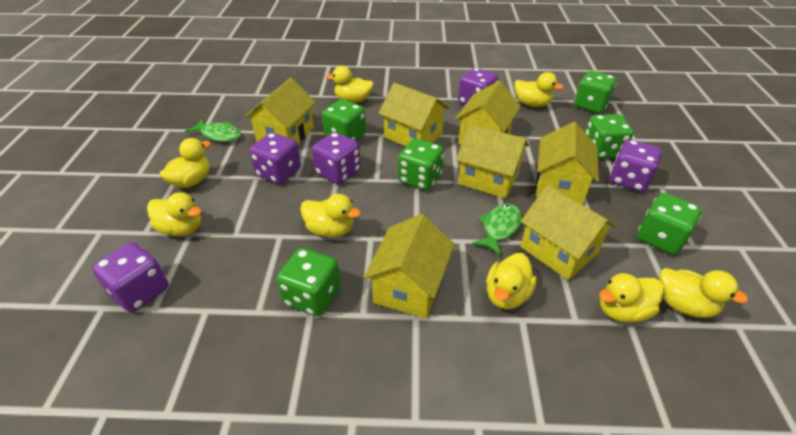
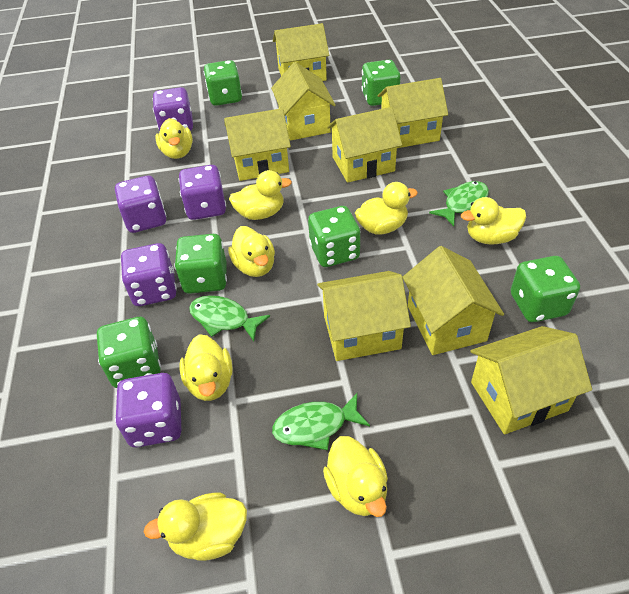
green fish: 2 -> 3
yellow house: 7 -> 8

